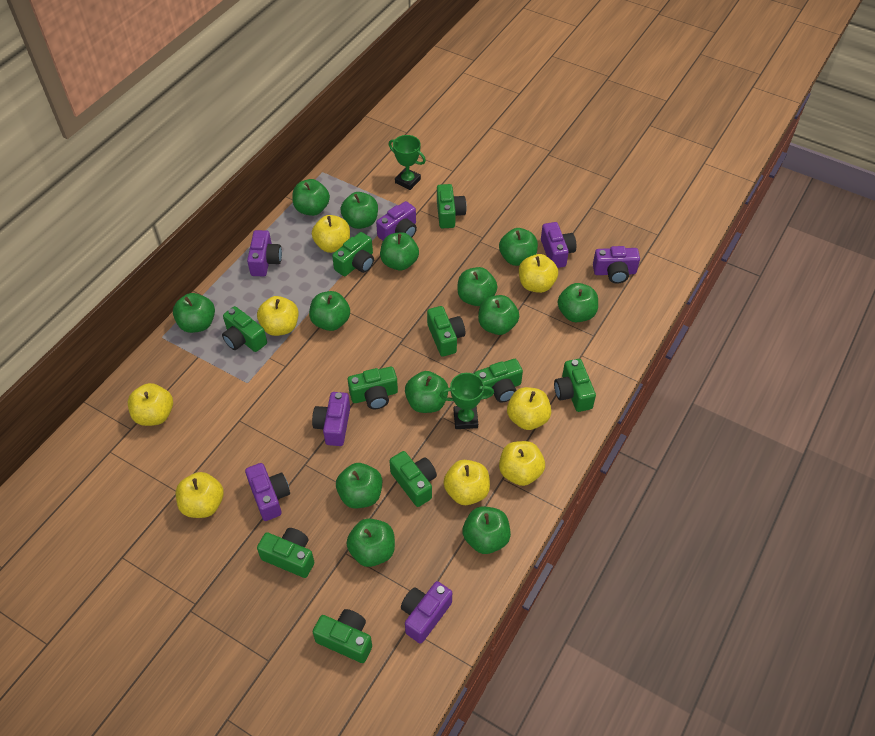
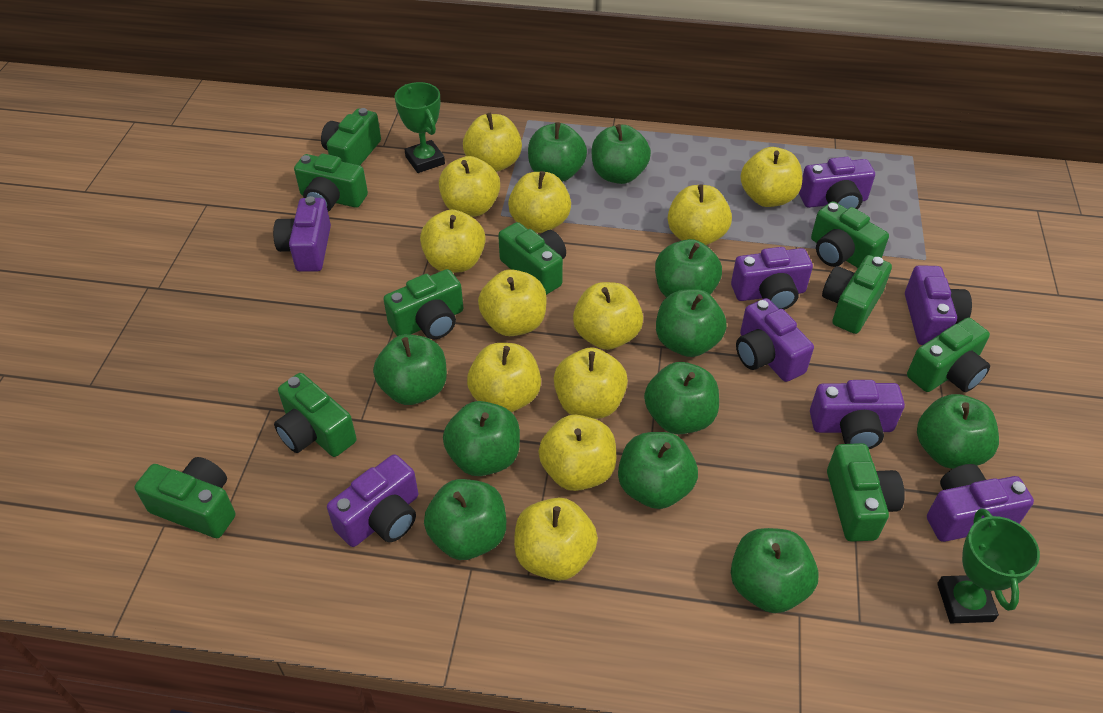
green apple: 13 -> 11
purple camera: 7 -> 8
yellow apple: 8 -> 12

